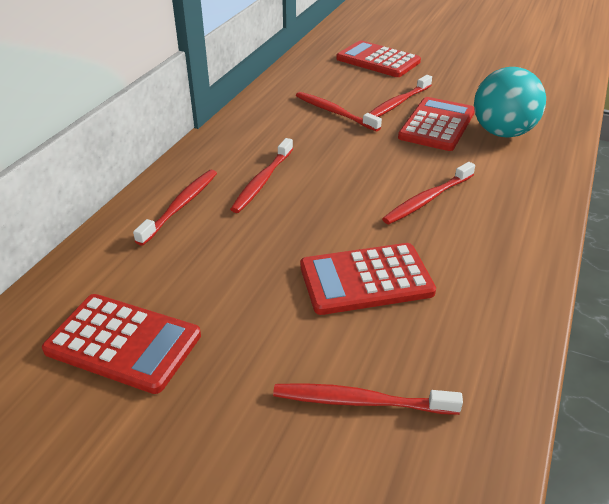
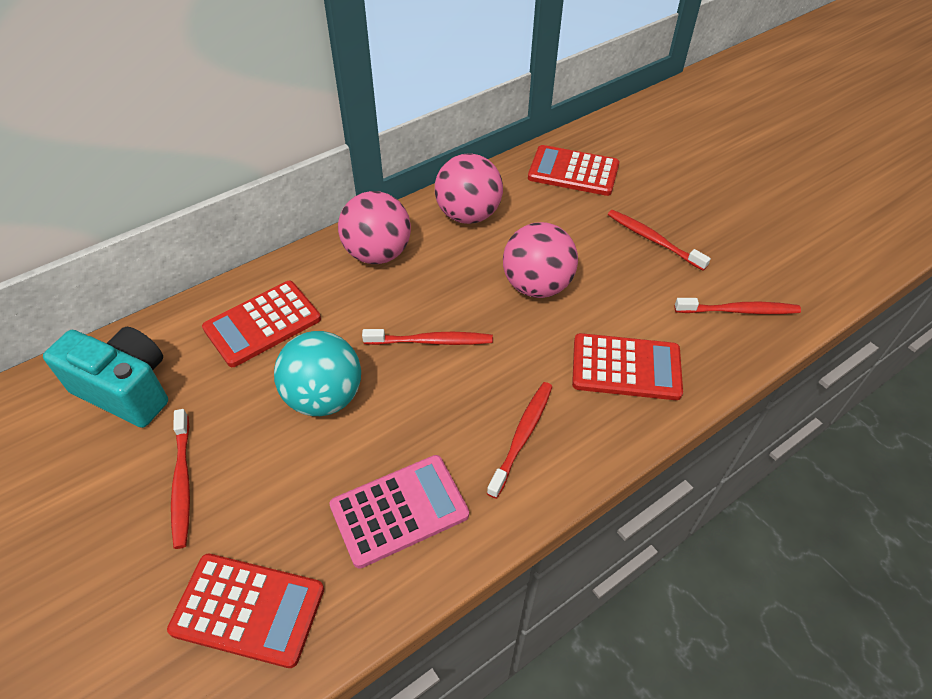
pink ball: 0 -> 3
pink calculator: 0 -> 1
red toothbrush: 6 -> 5
turquoise camera: 0 -> 1

